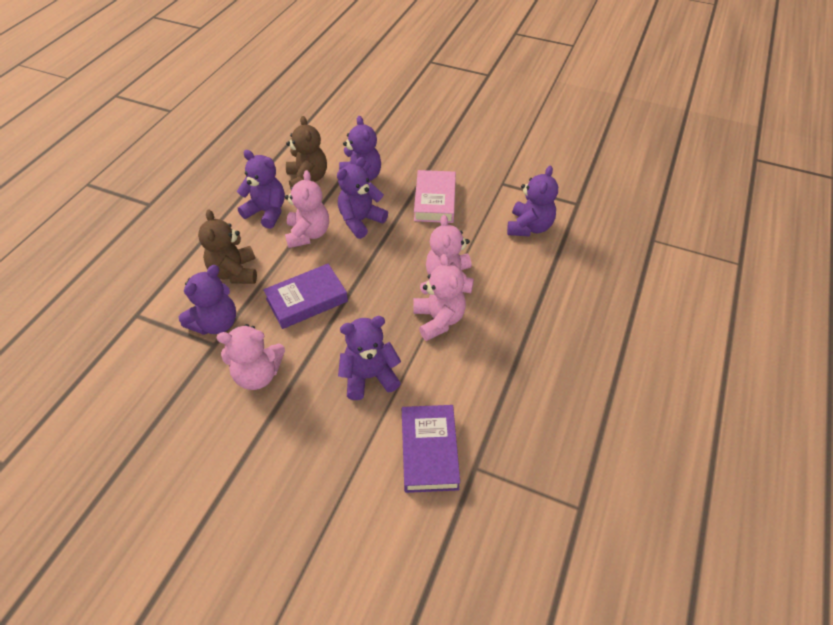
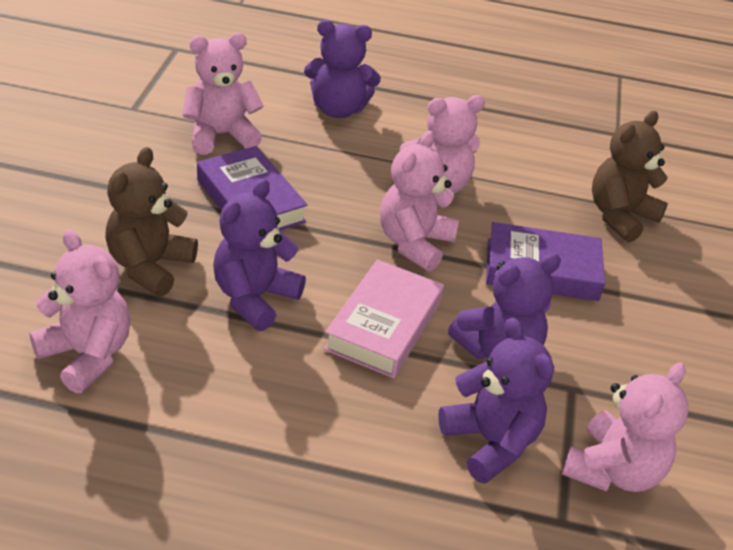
pink teddy bear: 4 -> 5
purple teddy bear: 6 -> 4

